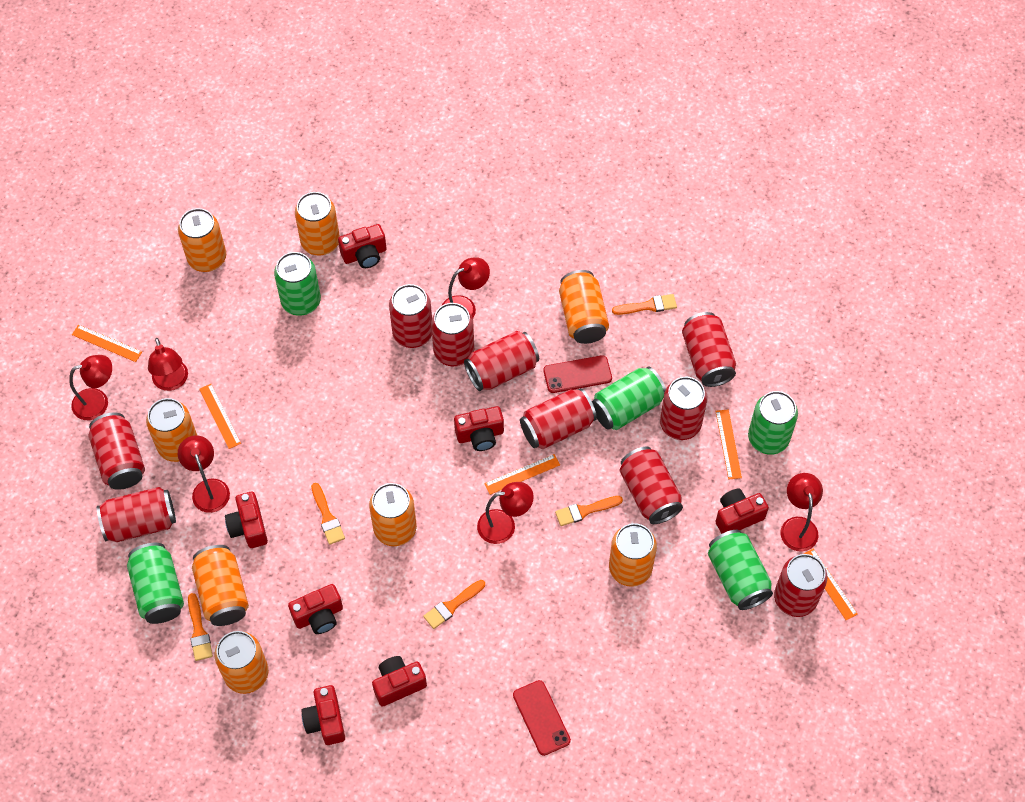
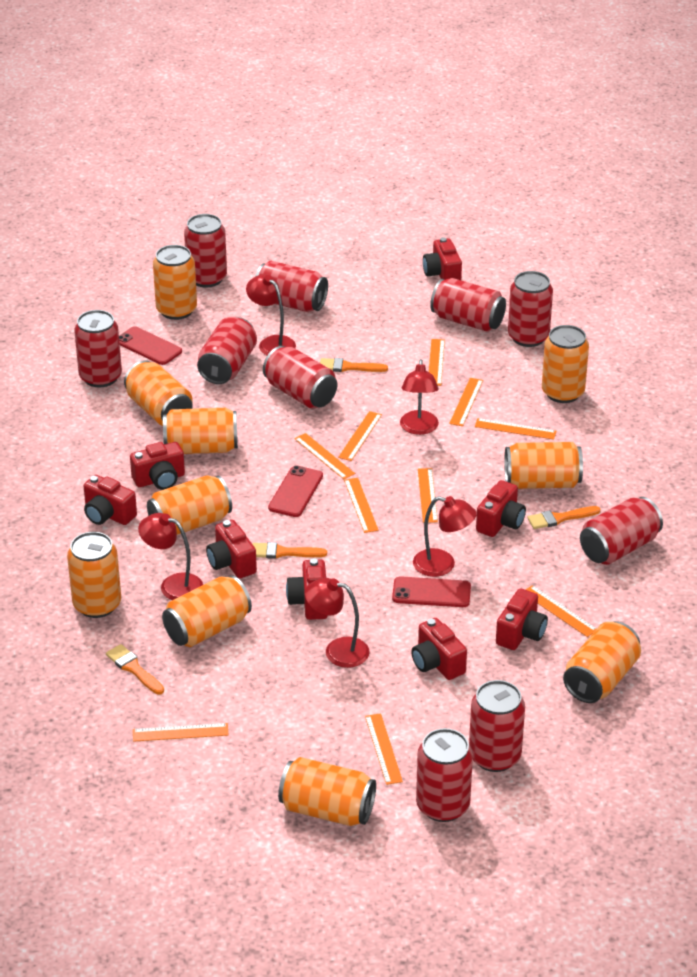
green can: 5 -> 0
orange brush: 5 -> 4
orange can: 8 -> 10
orange ruler: 5 -> 10
red camera: 7 -> 8
red lamp: 6 -> 5
red phone: 2 -> 3

